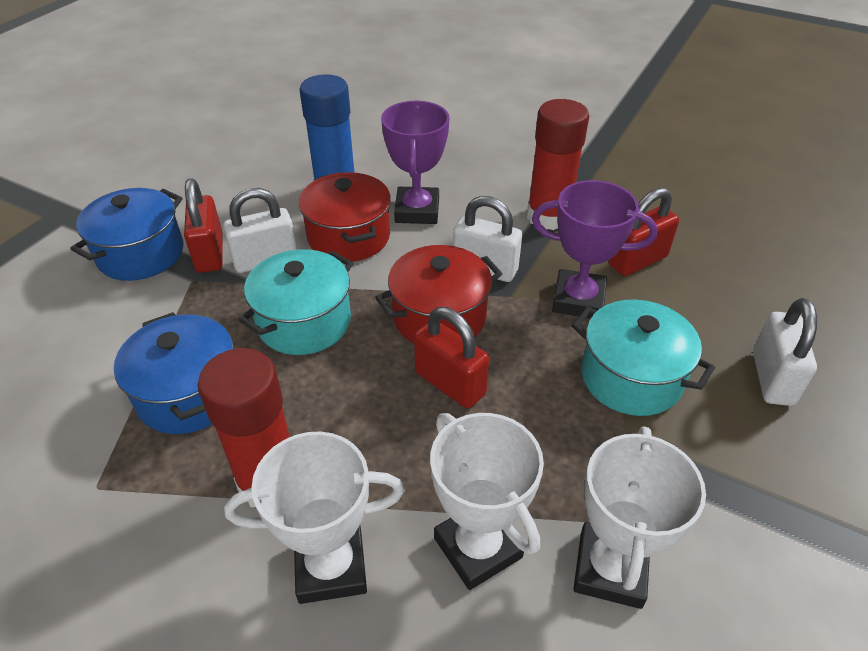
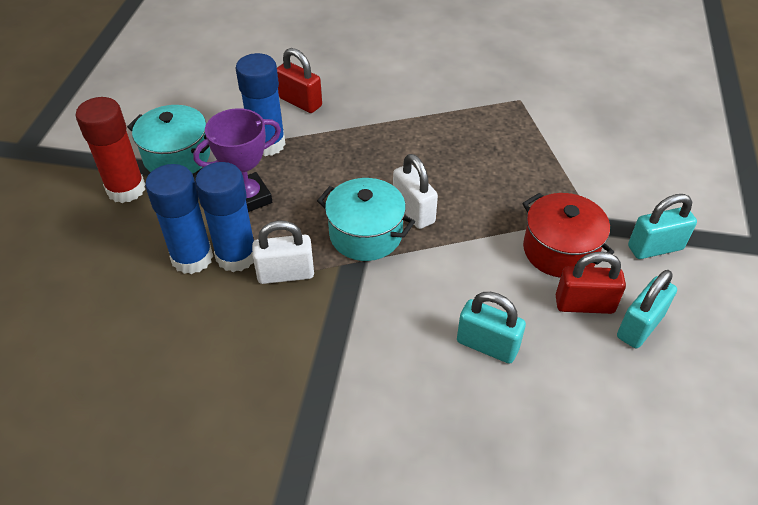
blue glue stick: 1 -> 3
blue pot: 2 -> 0
purple trophy: 2 -> 1
red glue stick: 2 -> 1
red padlock: 3 -> 2
red pot: 2 -> 1
turquoise padlock: 0 -> 3
white padlock: 3 -> 2
white trophy: 3 -> 0

